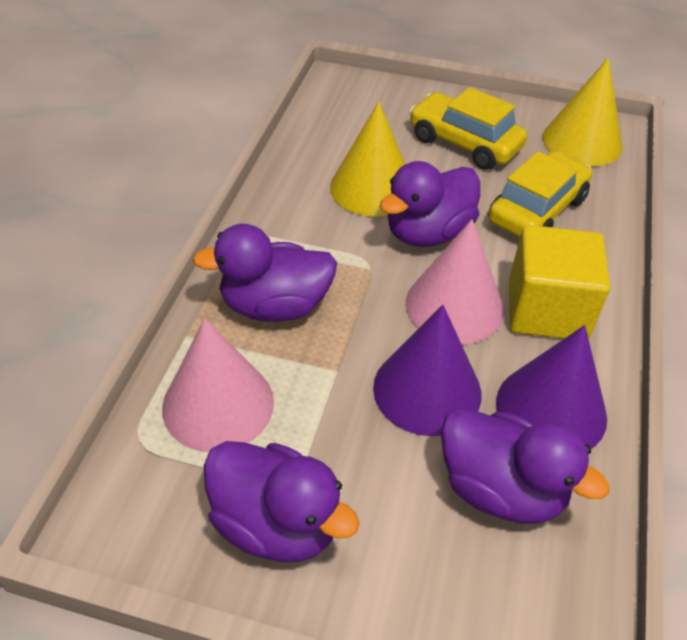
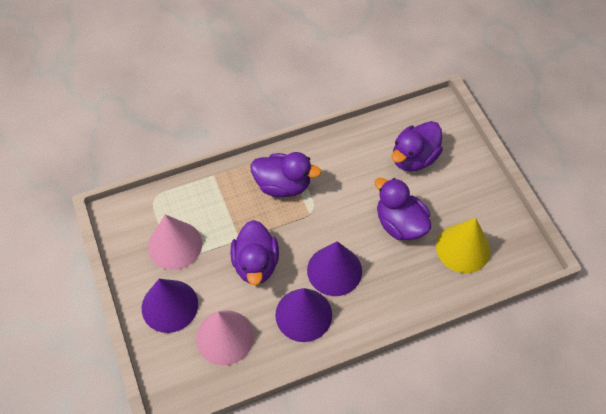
purple cone: 2 -> 3
yellow car: 2 -> 0
yellow cone: 2 -> 1
yellow cube: 1 -> 0

